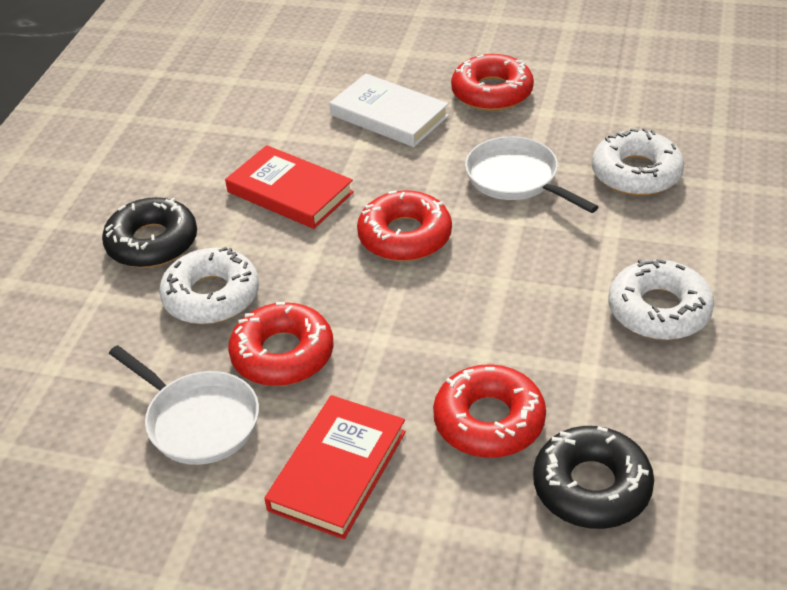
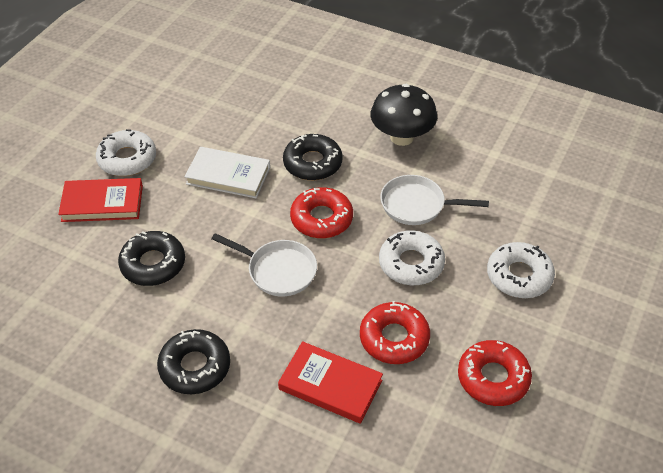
black donut: 2 -> 3
black mushroom: 0 -> 1
red donut: 4 -> 3

